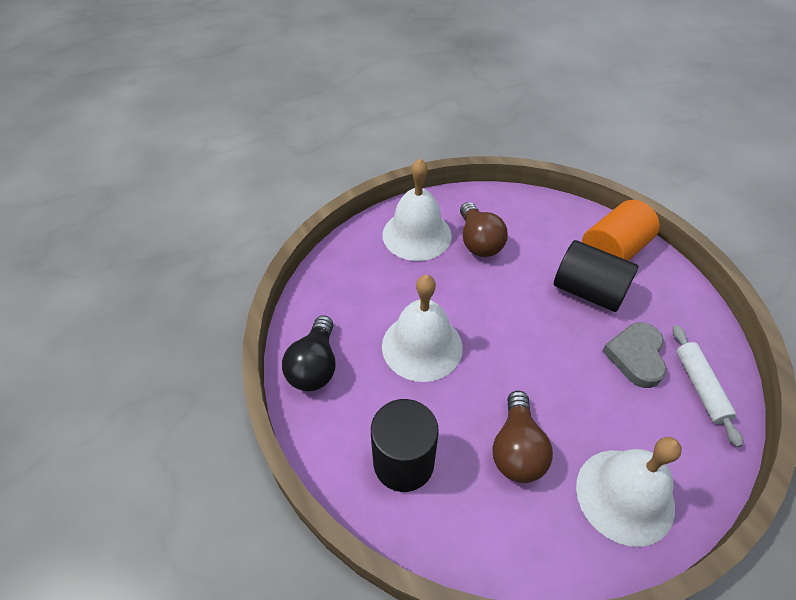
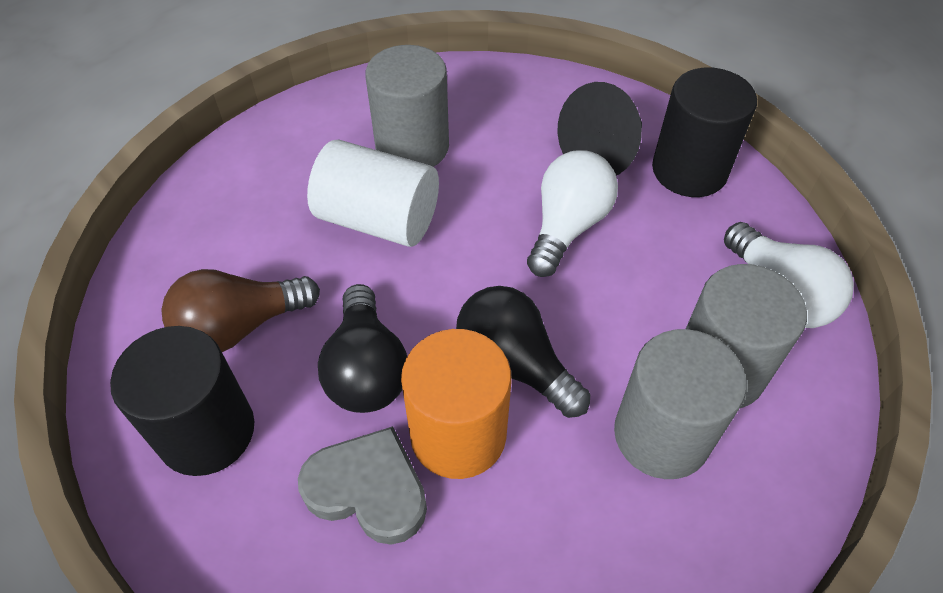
black cone: 0 -> 1
black light bulb: 1 -> 2
brown light bulb: 2 -> 1
grey cylinder: 0 -> 3
white bell: 3 -> 0
white cylinder: 0 -> 1
white light bulb: 0 -> 2
white rolling pin: 1 -> 0

